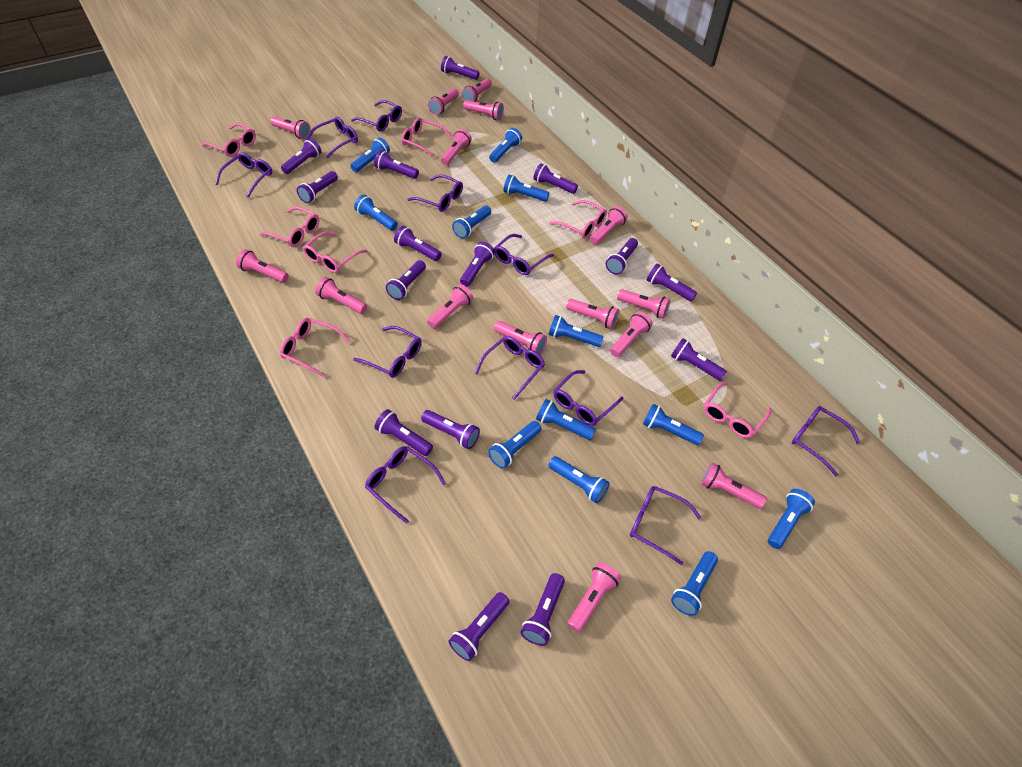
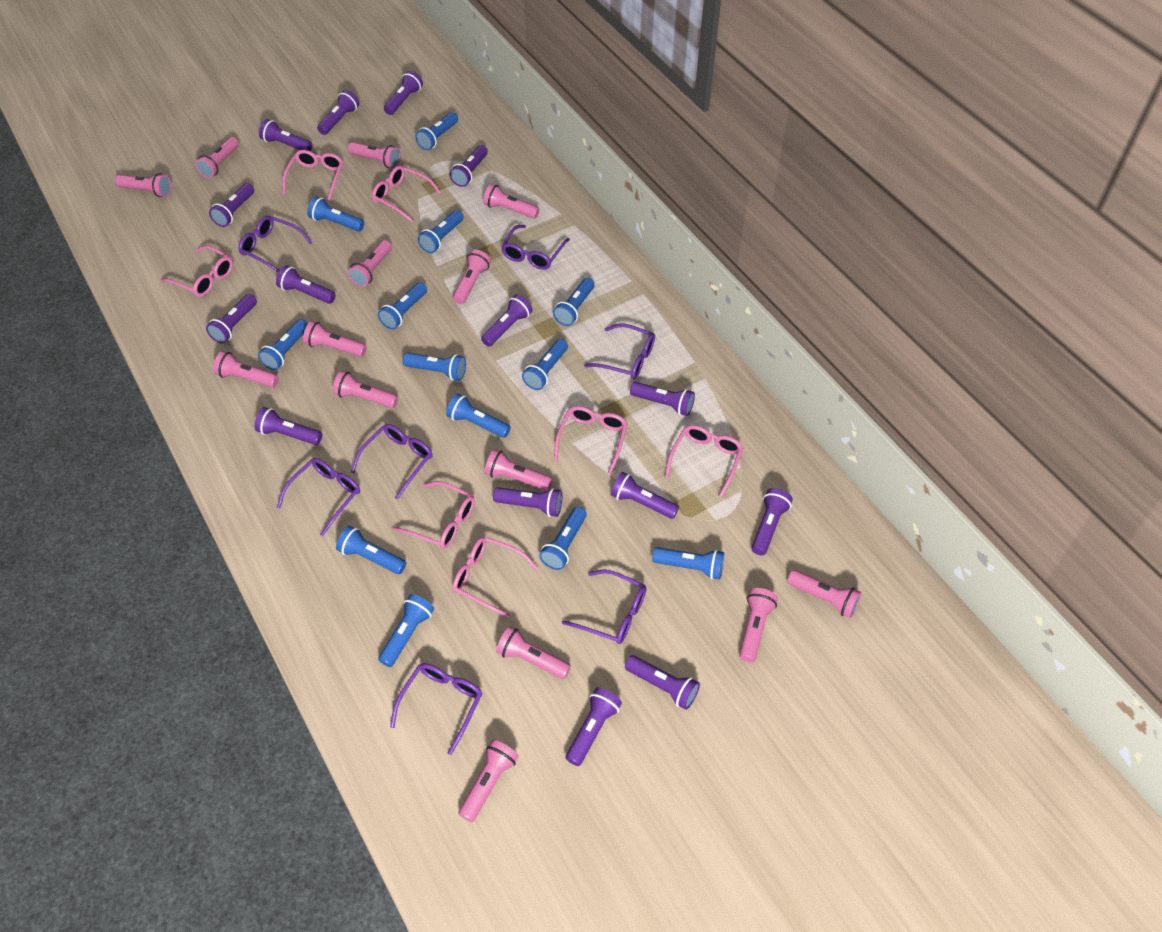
blue flashlight: 12 -> 13
pink flashlight: 15 -> 14
purple glasses: 11 -> 7

